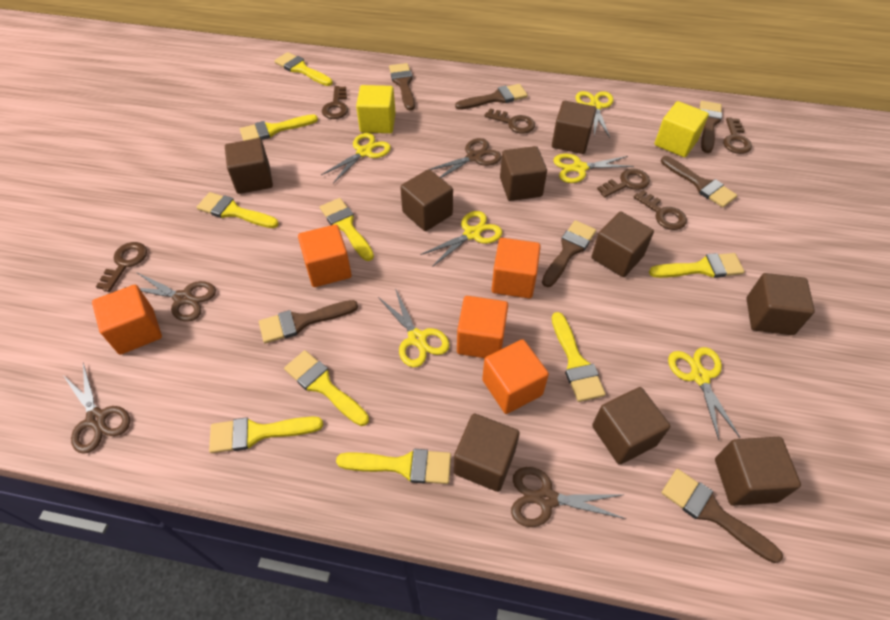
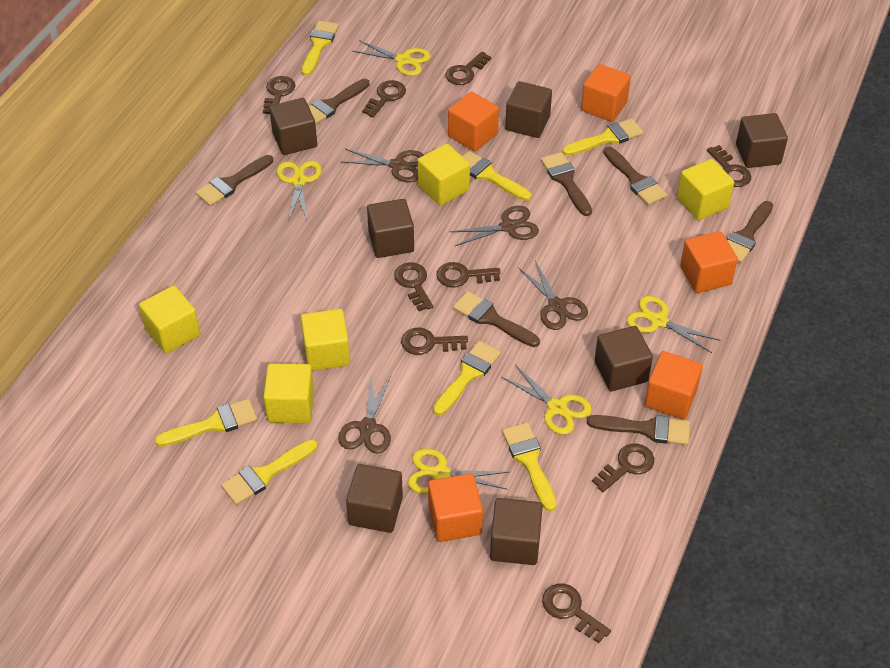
brown cube: 9 -> 7
brown key: 6 -> 9
yellow brush: 9 -> 7
yellow cube: 2 -> 5
yellow scissors: 6 -> 5

